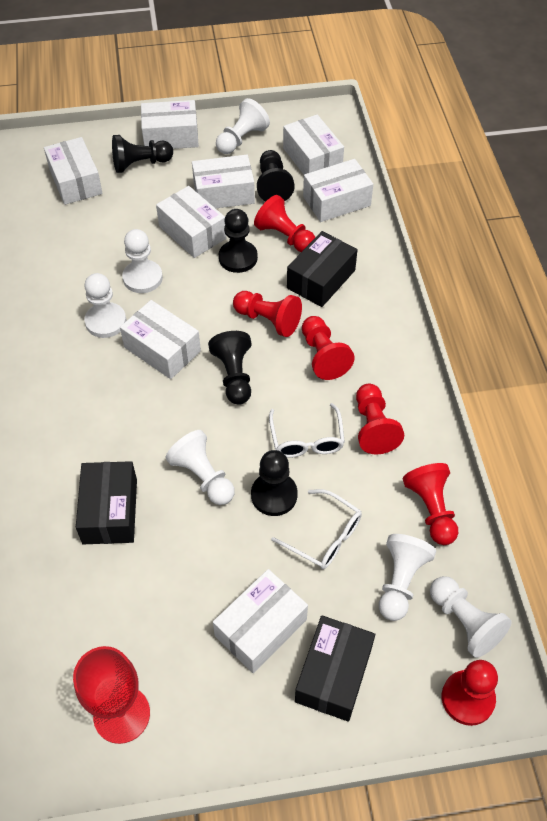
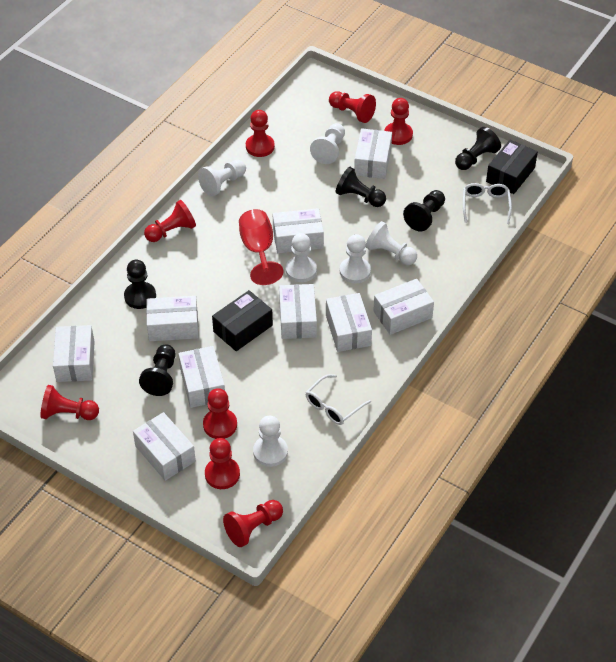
black box: 3 -> 2
red pawn: 6 -> 8
white box: 8 -> 9

